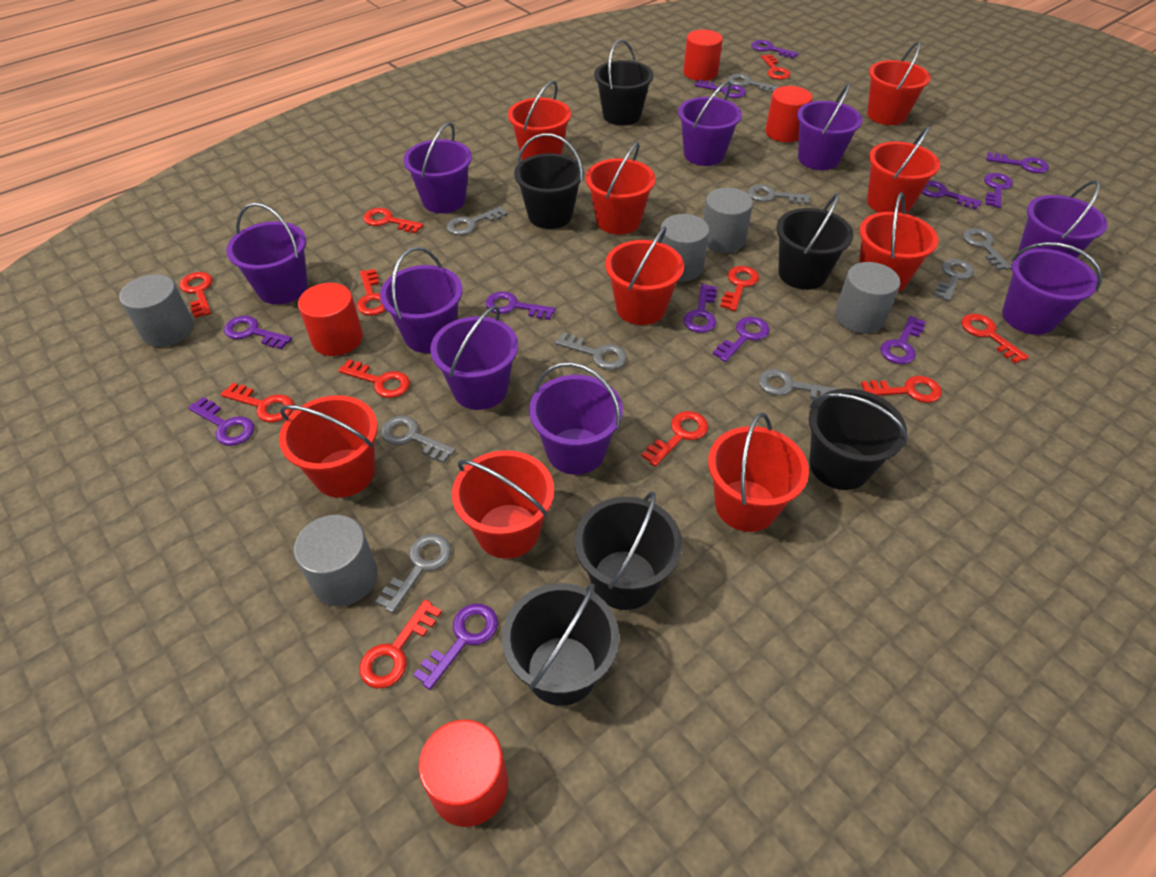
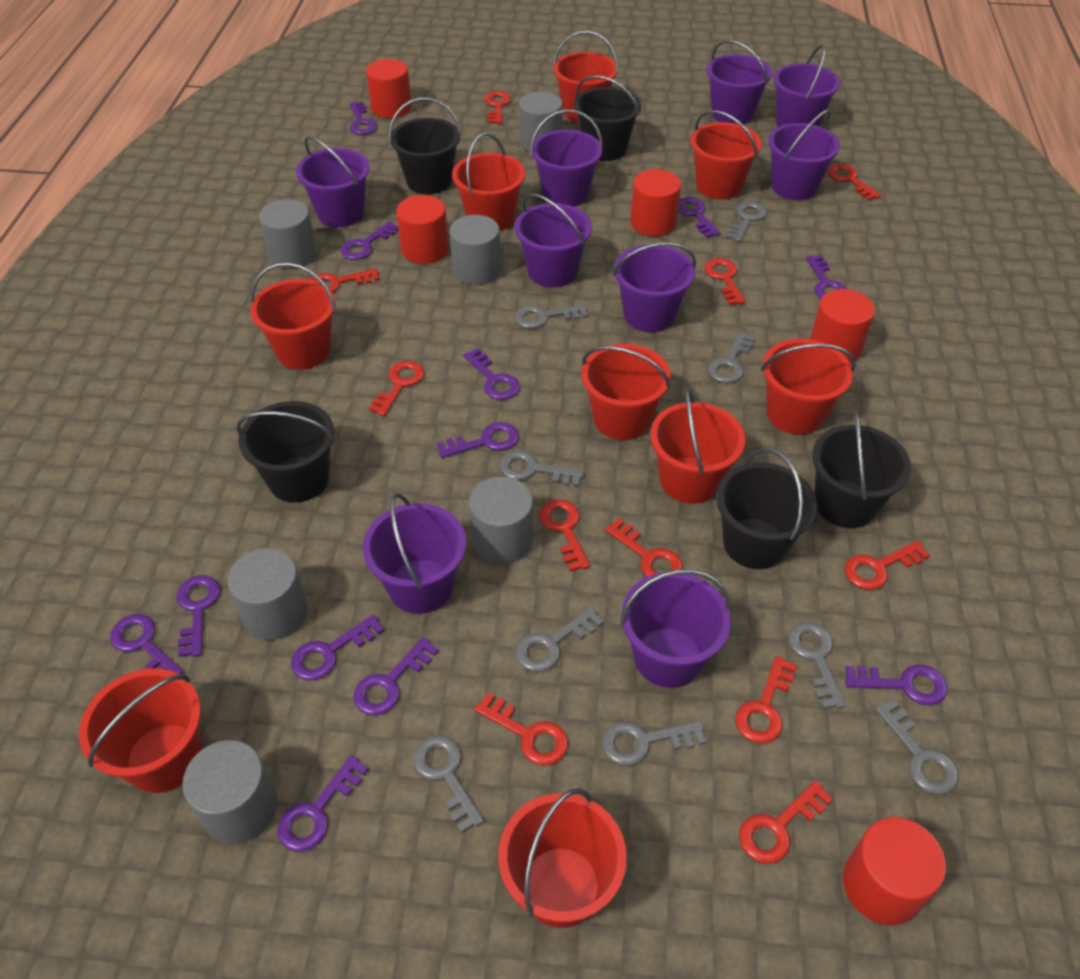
black bucket: 6 -> 5
grey cylinder: 5 -> 6
red cylinder: 4 -> 5

